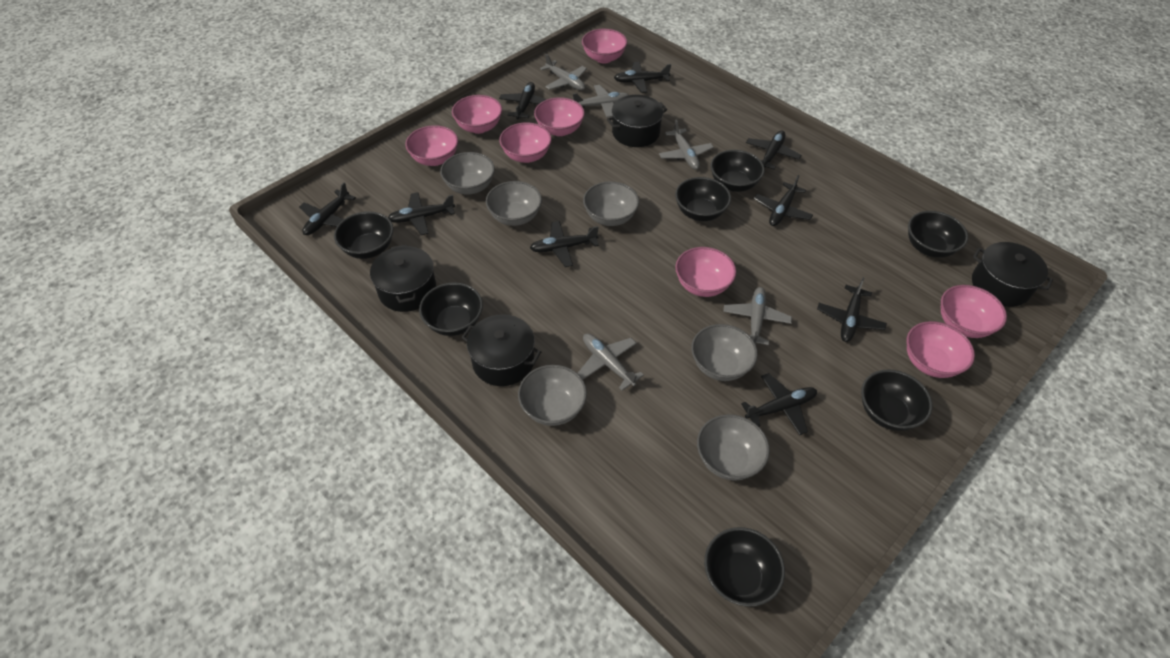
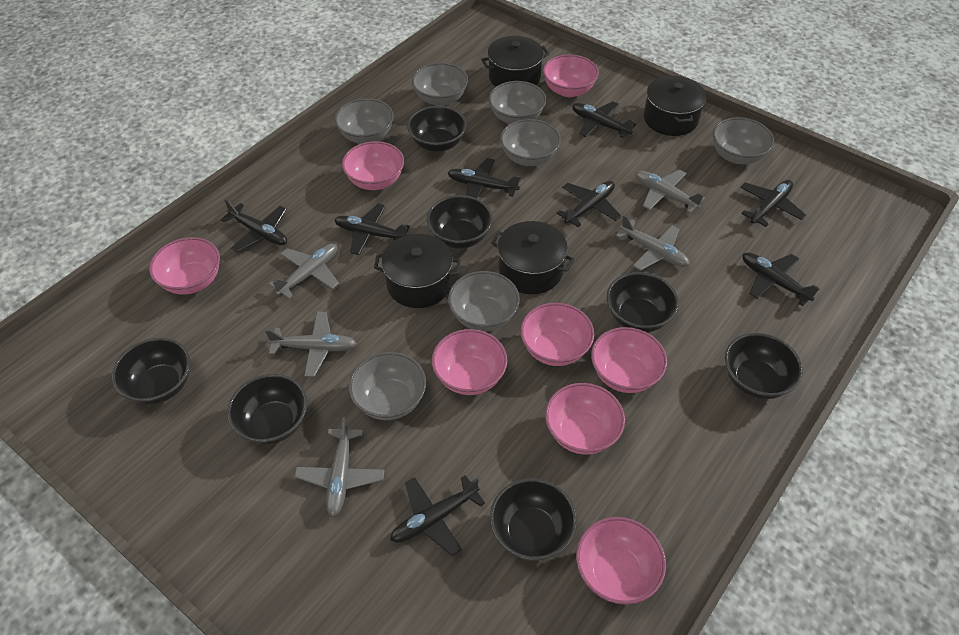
black plane: 9 -> 8
grey bowl: 6 -> 7

